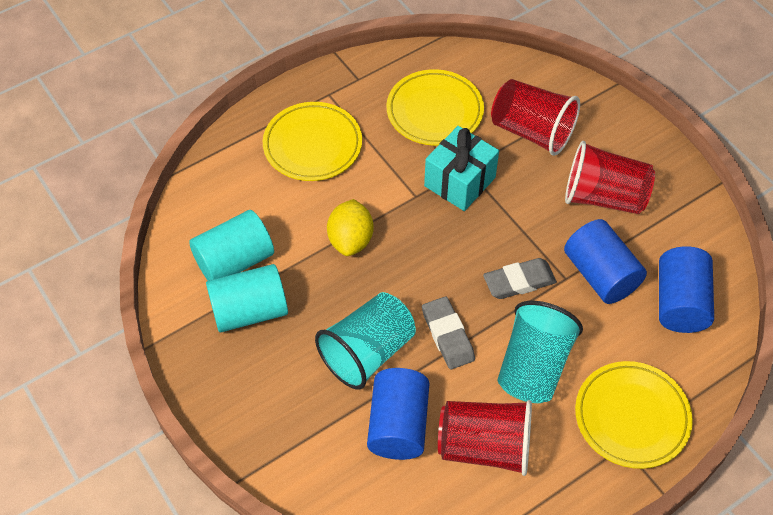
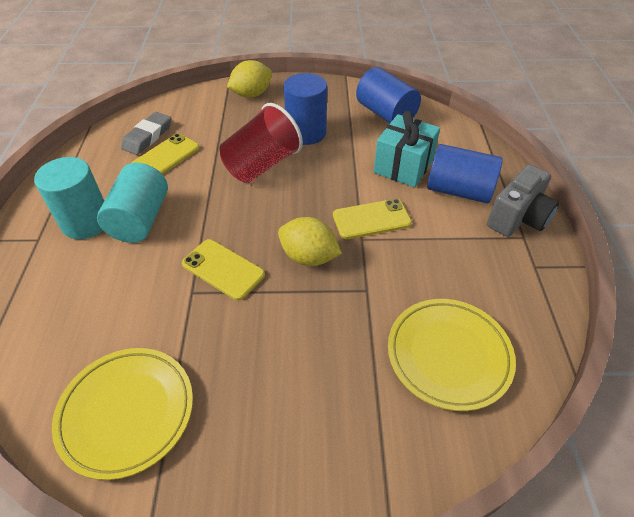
grey camera: 0 -> 1
grey eraser: 2 -> 1
red cup: 3 -> 1
turquoise cup: 2 -> 0
yellow lemon: 1 -> 2
yellow phone: 0 -> 3
yellow plate: 3 -> 2

